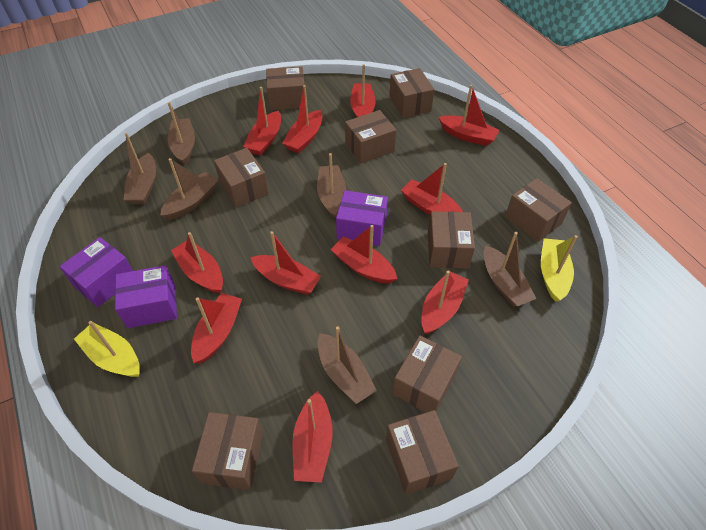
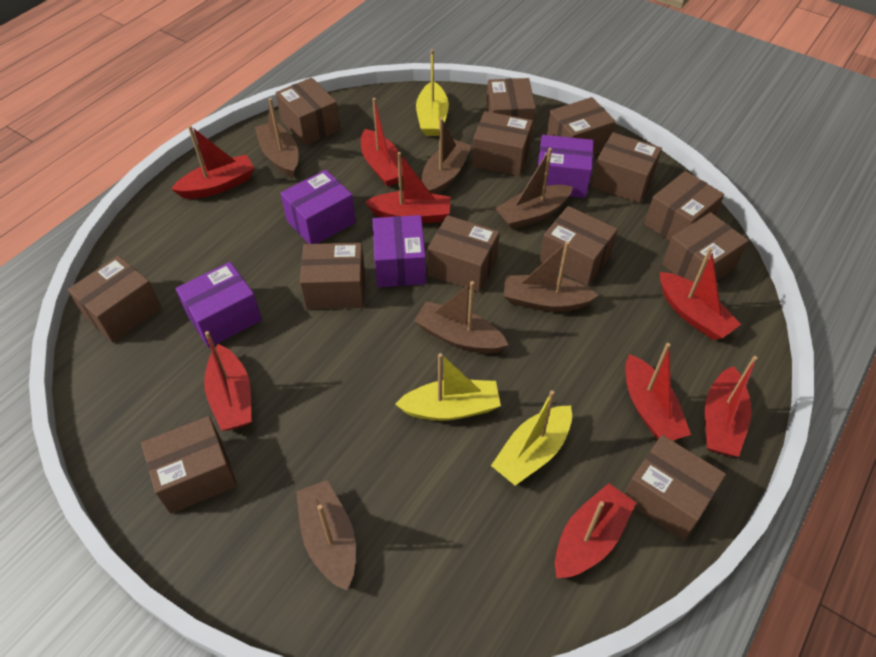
brown box: 9 -> 13
purple box: 3 -> 4
red boat: 11 -> 8
yellow boat: 2 -> 3

